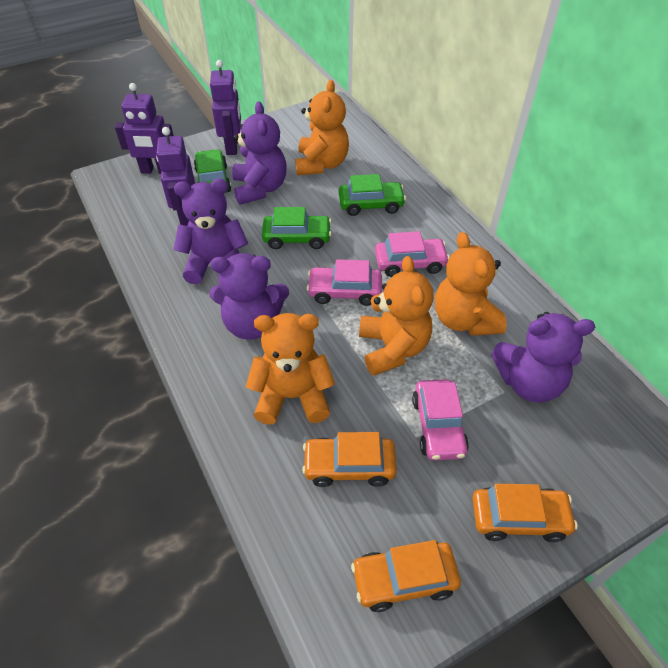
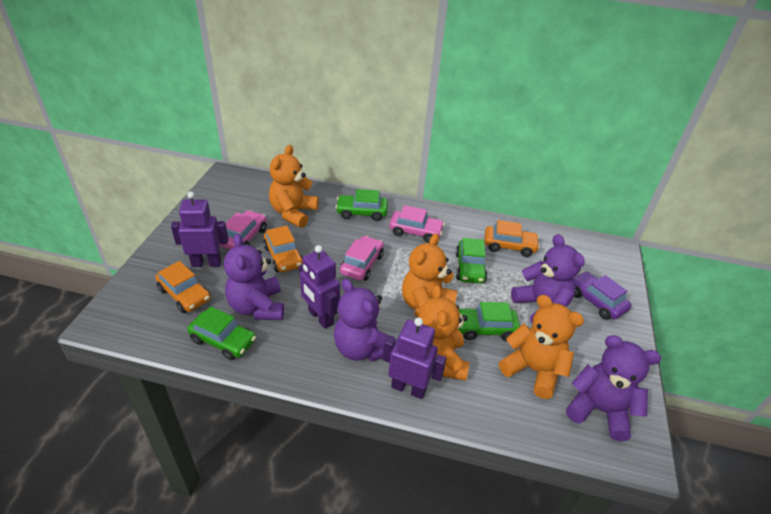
green car: 3 -> 4
purple car: 0 -> 1

